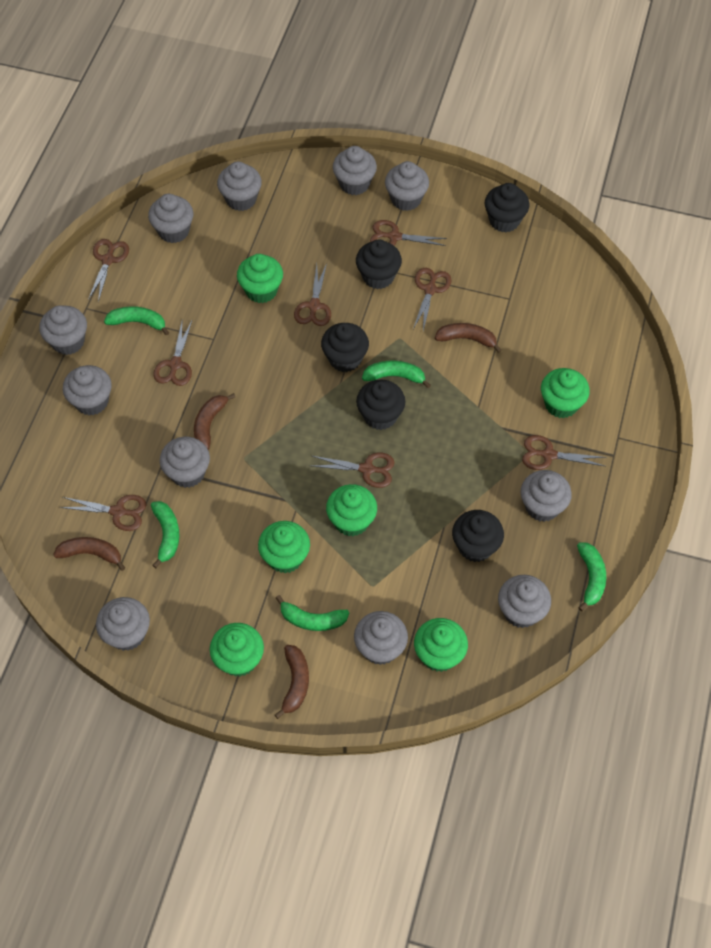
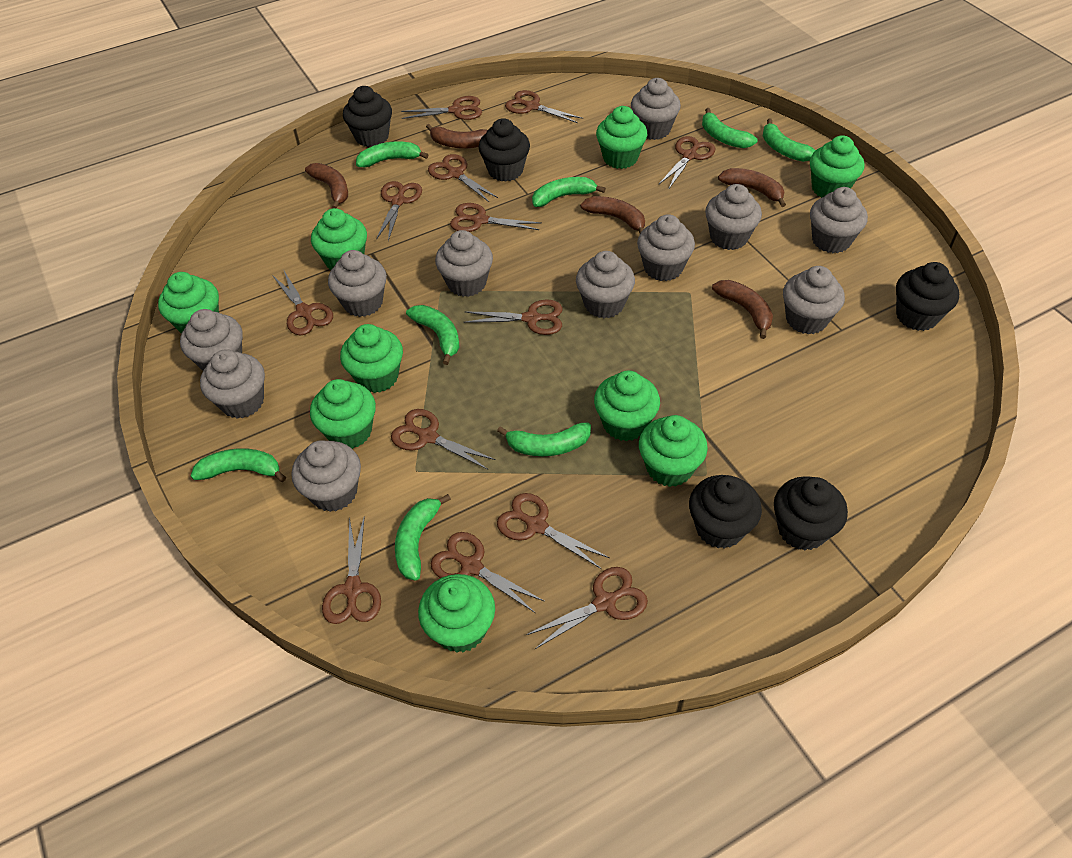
brown banana: 4 -> 5
brown scissors: 8 -> 13
green banana: 5 -> 8
green cupcake: 6 -> 9

